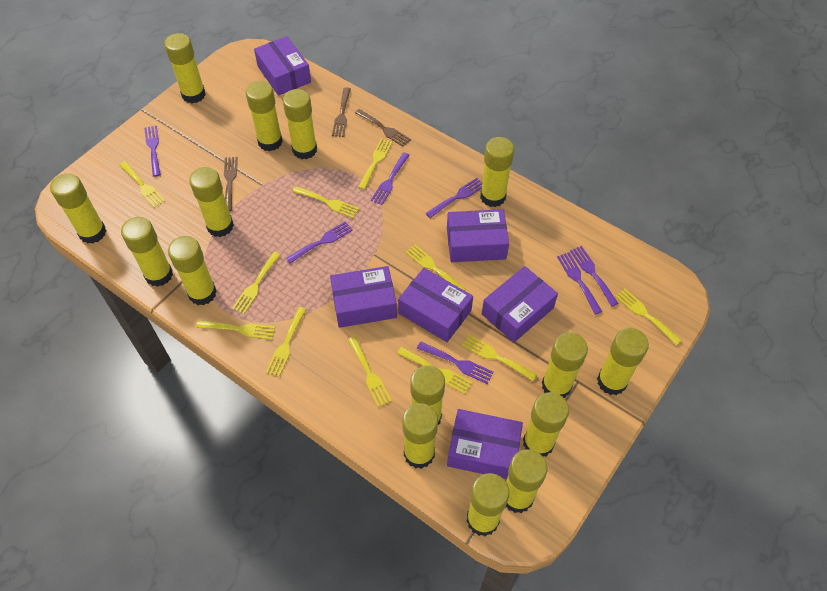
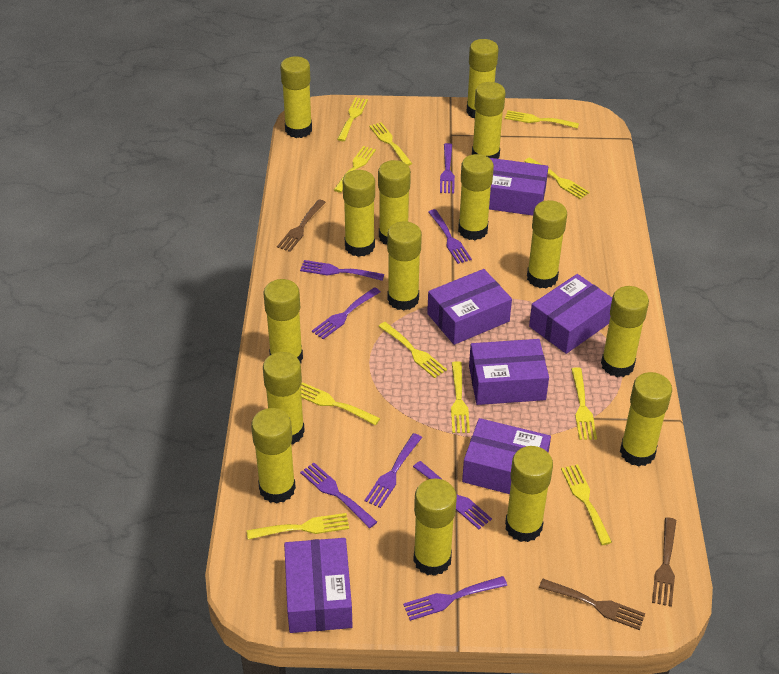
purple fork: 7 -> 8

